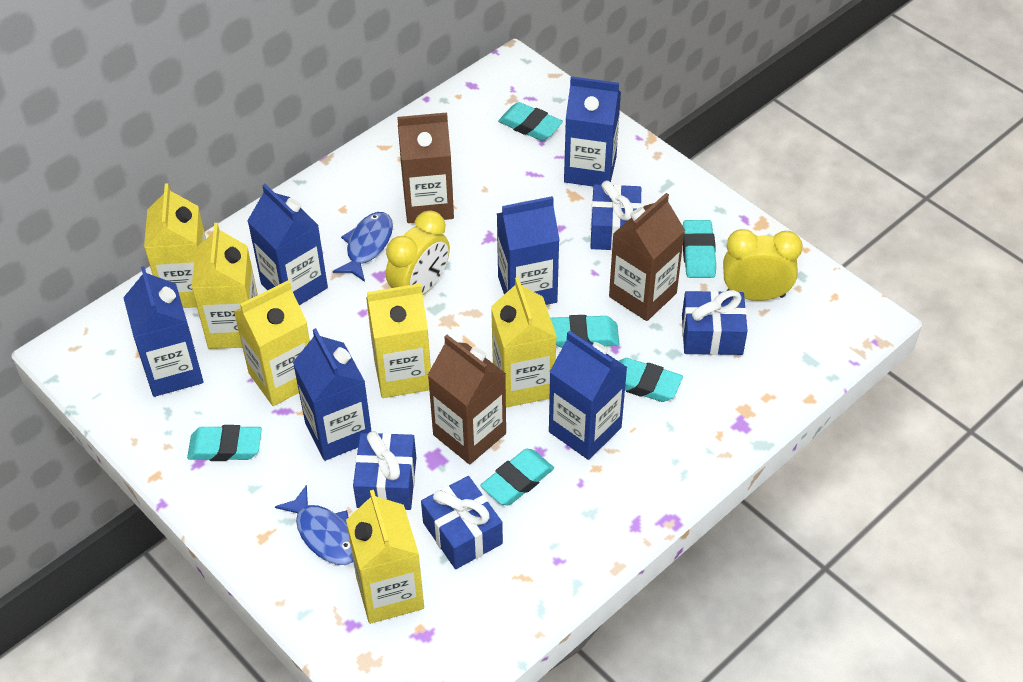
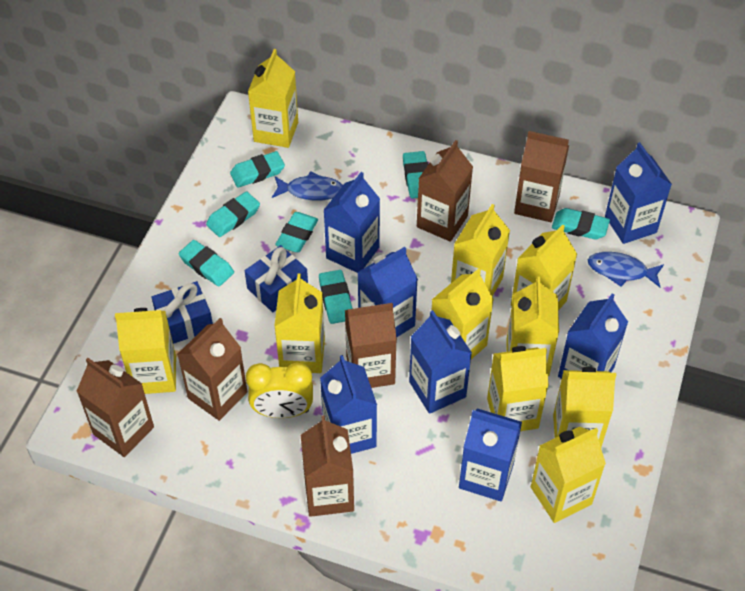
blue carton: 6 -> 7
blue gift: 4 -> 2
brown carton: 3 -> 6
turquoise eraser: 6 -> 7
yellow carton: 6 -> 10
yellow clock: 2 -> 1

